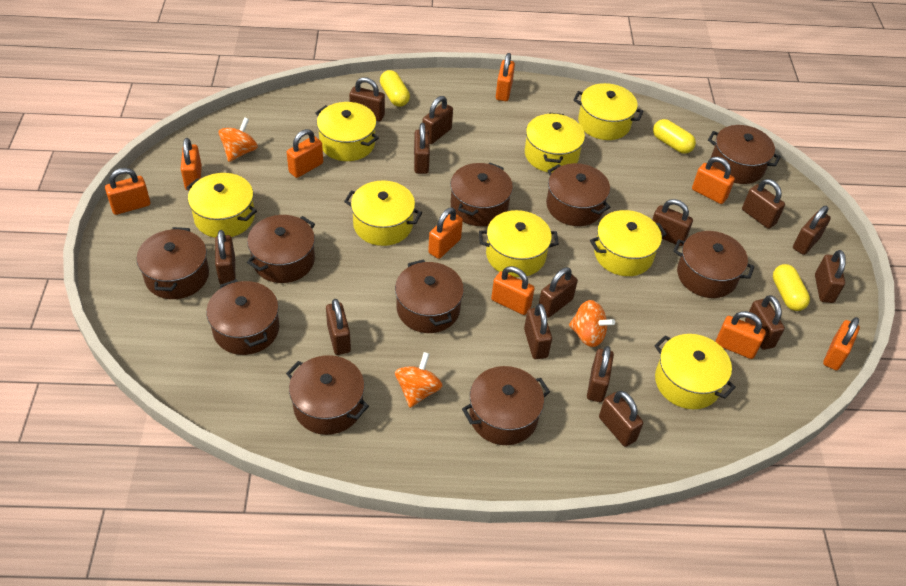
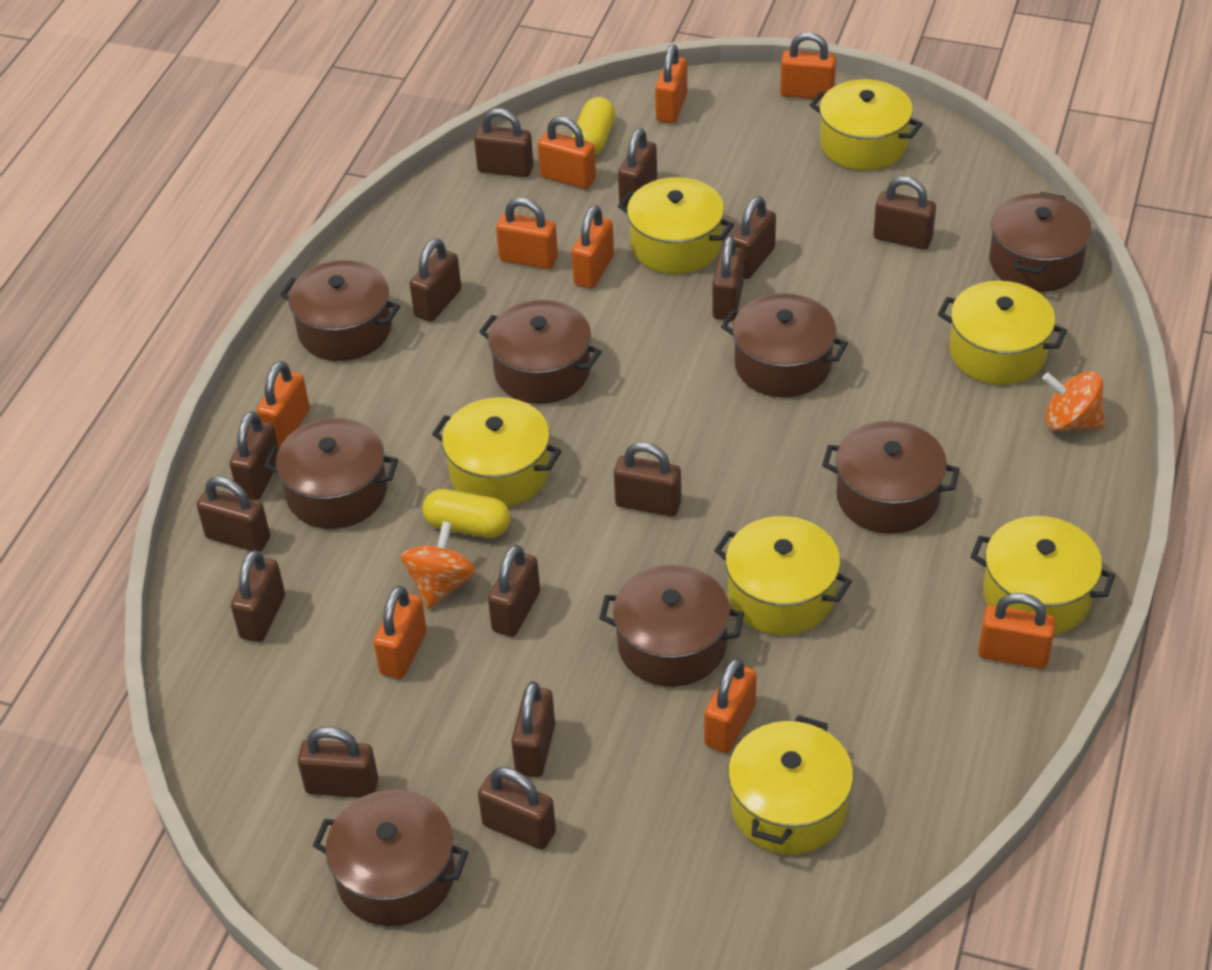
brown pot: 10 -> 8
orange spinning top: 3 -> 2
yellow capsule: 3 -> 2
yellow pot: 8 -> 7

